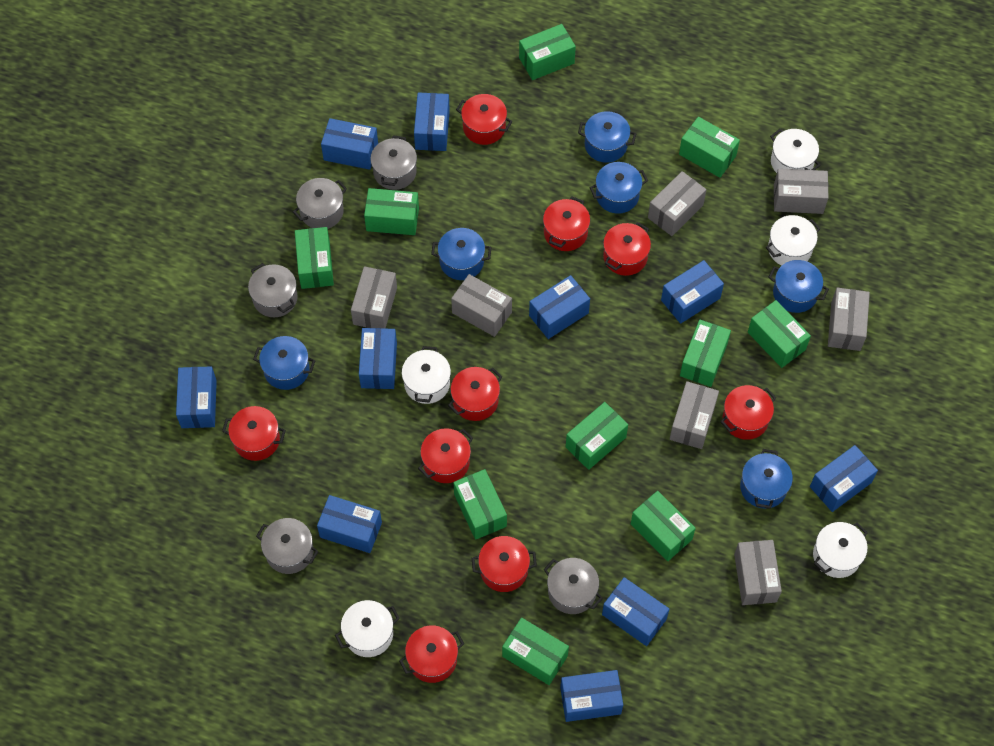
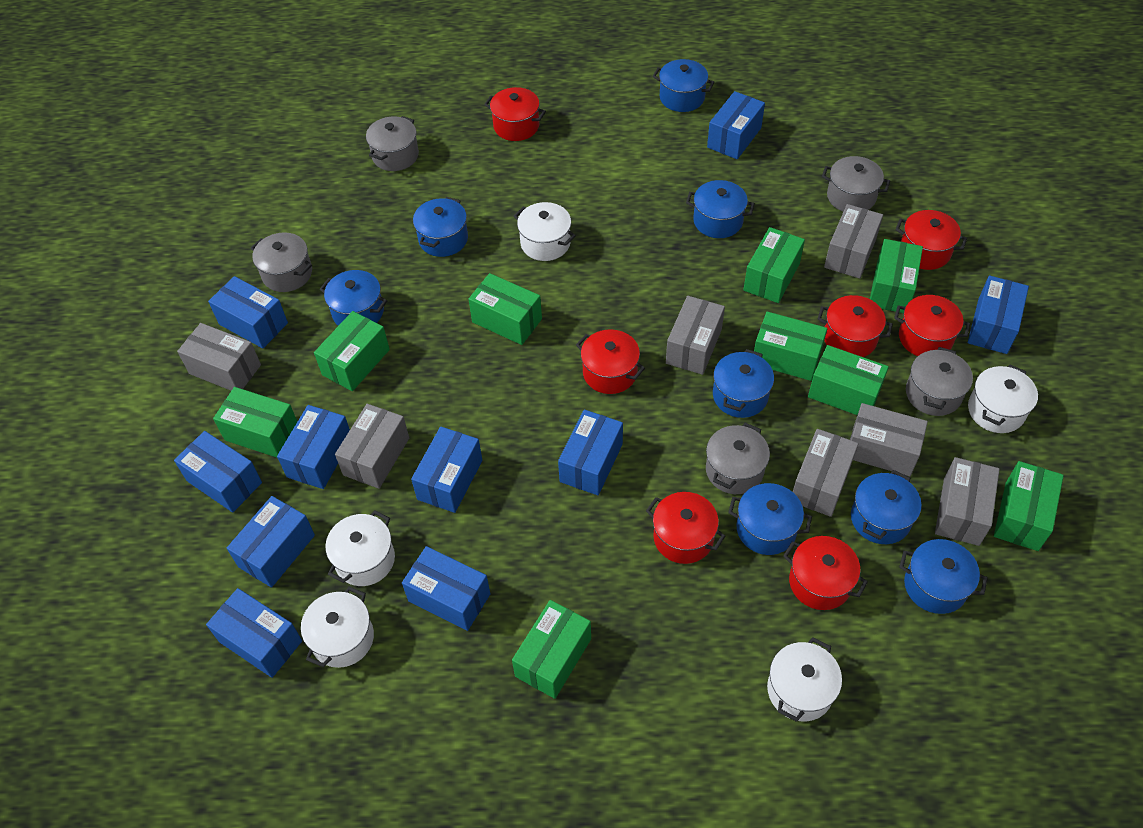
blue pot: 6 -> 8
green box: 10 -> 9
red pot: 9 -> 7

